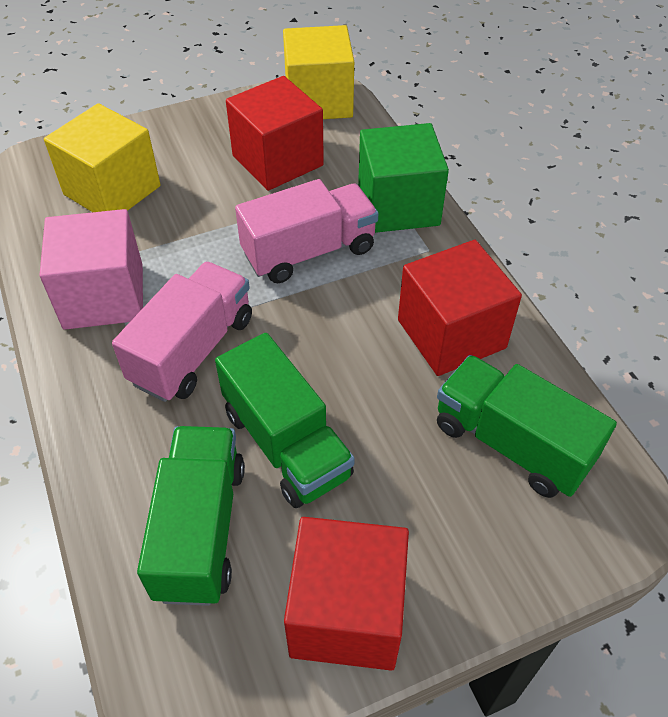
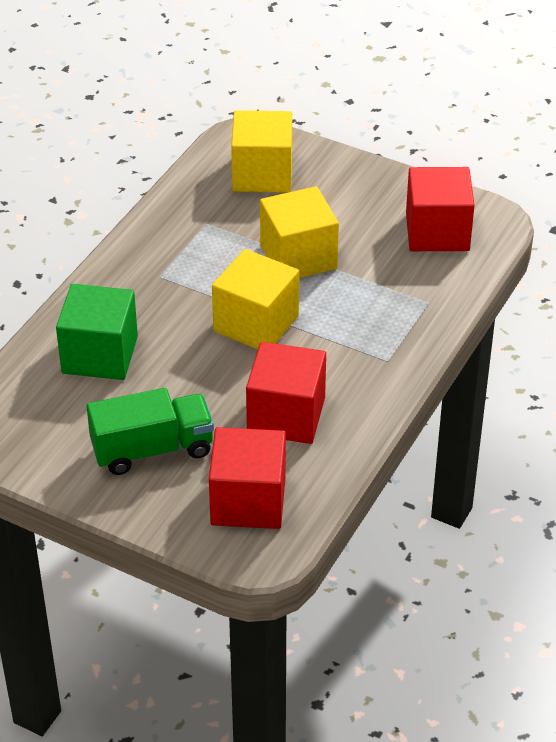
green truck: 3 -> 1
pink cube: 1 -> 0
pink truck: 2 -> 0
yellow cube: 2 -> 3

